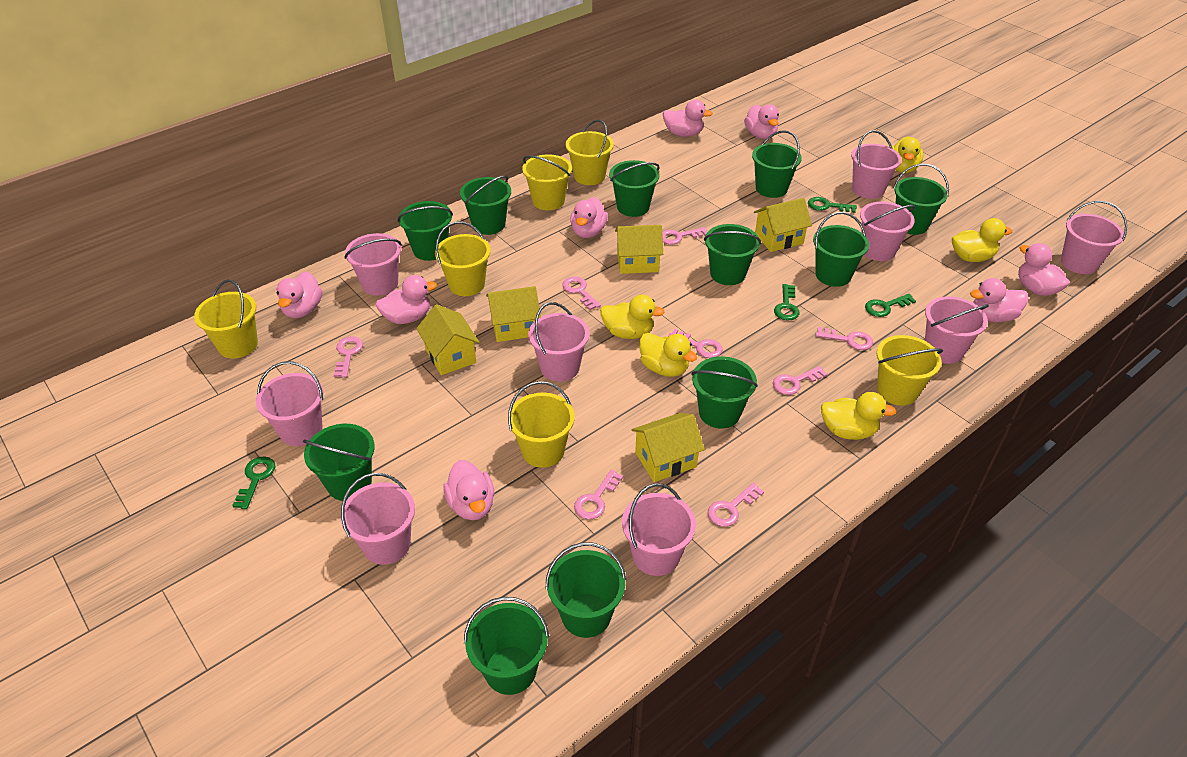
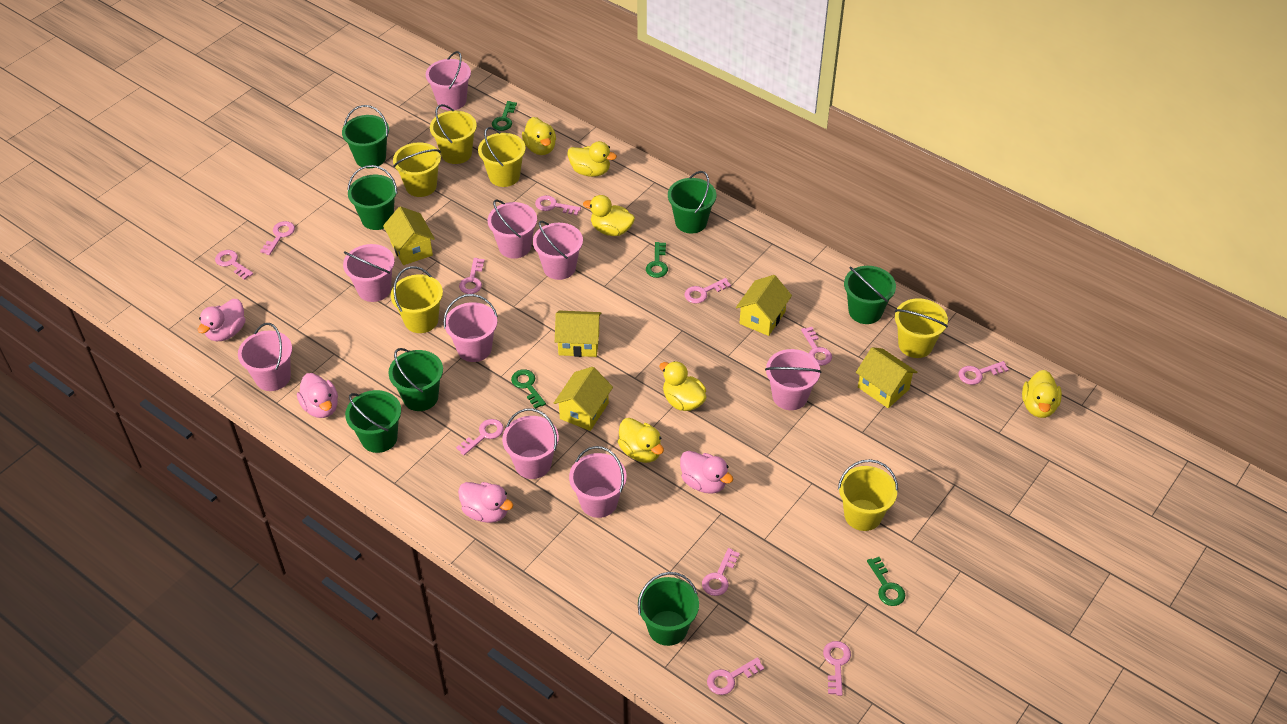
green bucket: 11 -> 7
pink duck: 8 -> 4
pink key: 8 -> 11
yellow duck: 5 -> 6

